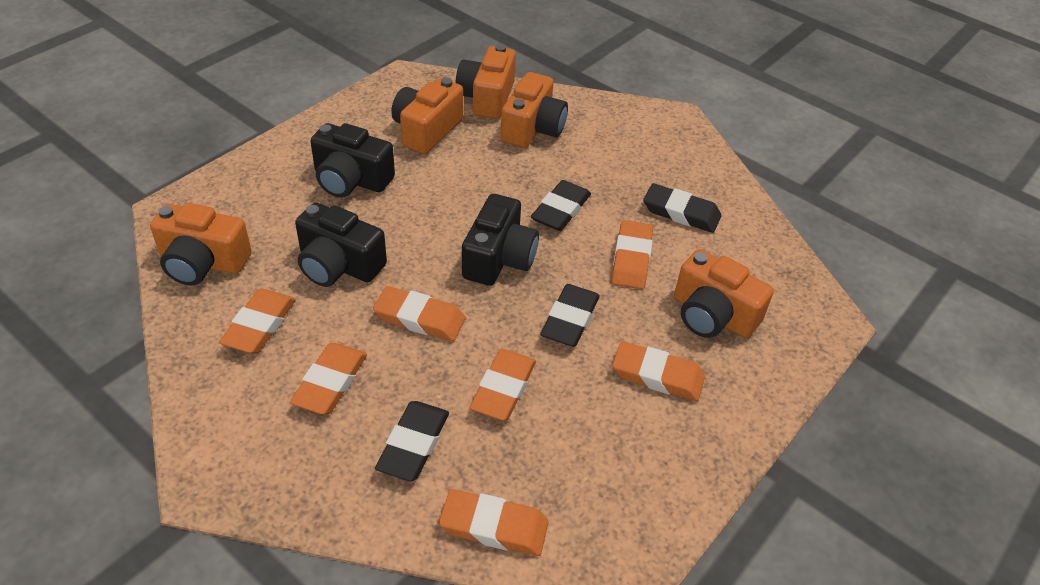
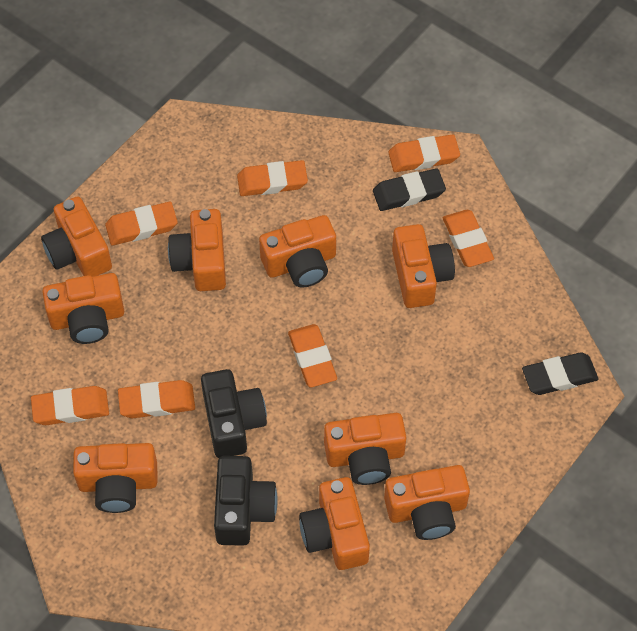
black camera: 3 -> 2
black eraser: 4 -> 2
orange camera: 5 -> 9

